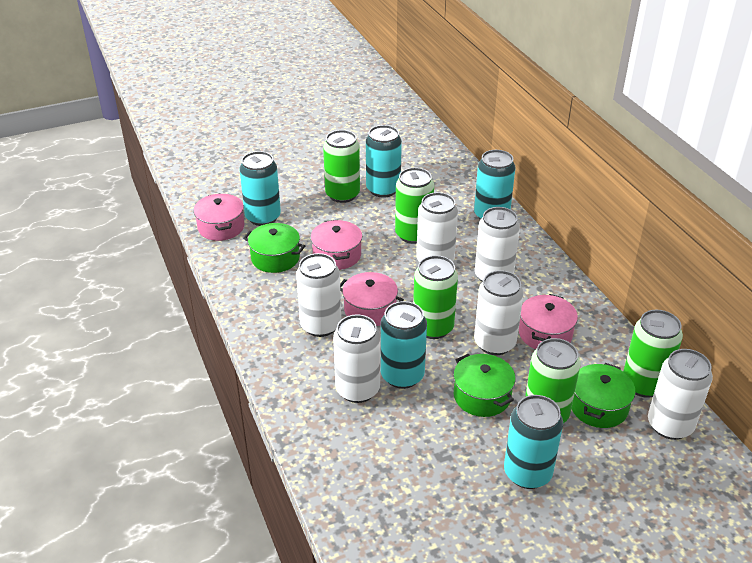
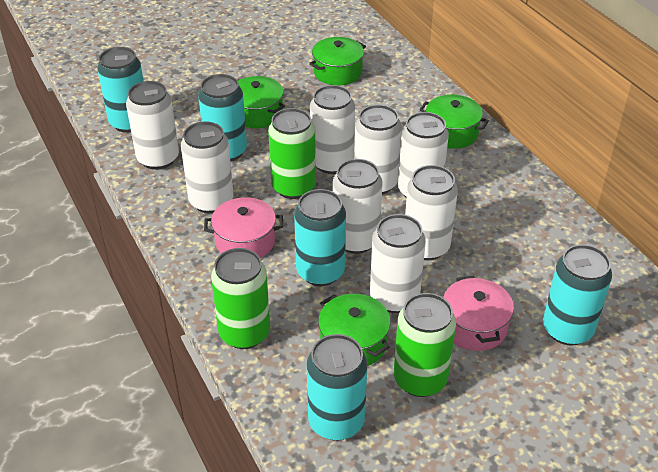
green can: 5 -> 3
green pot: 3 -> 4
pink pot: 4 -> 2
white can: 6 -> 8

